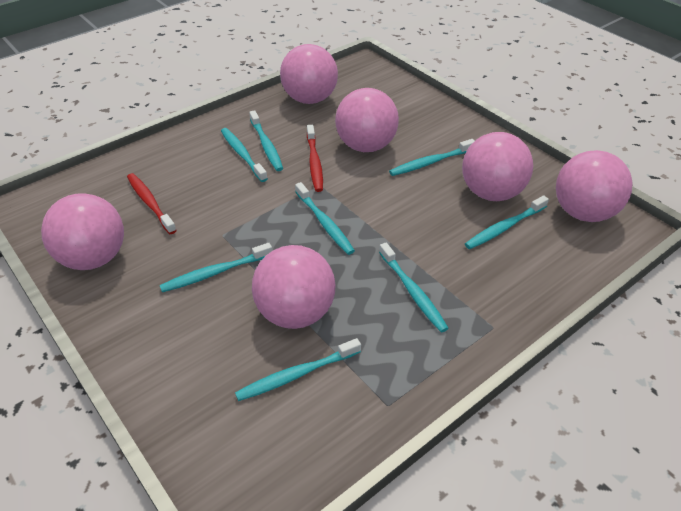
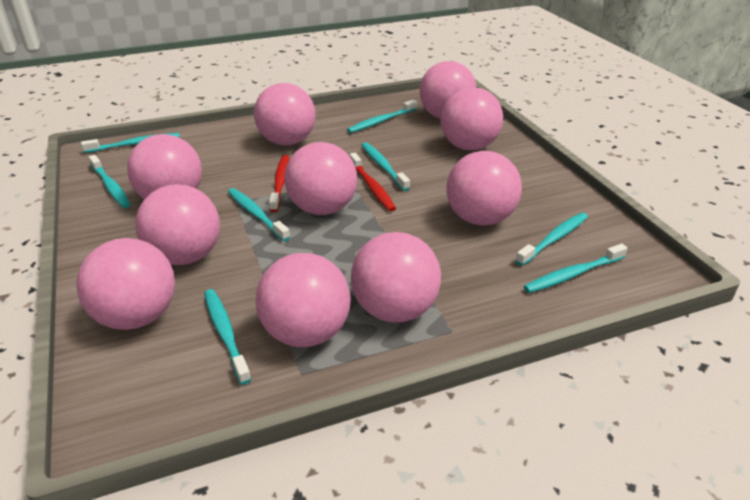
pink ball: 6 -> 10

